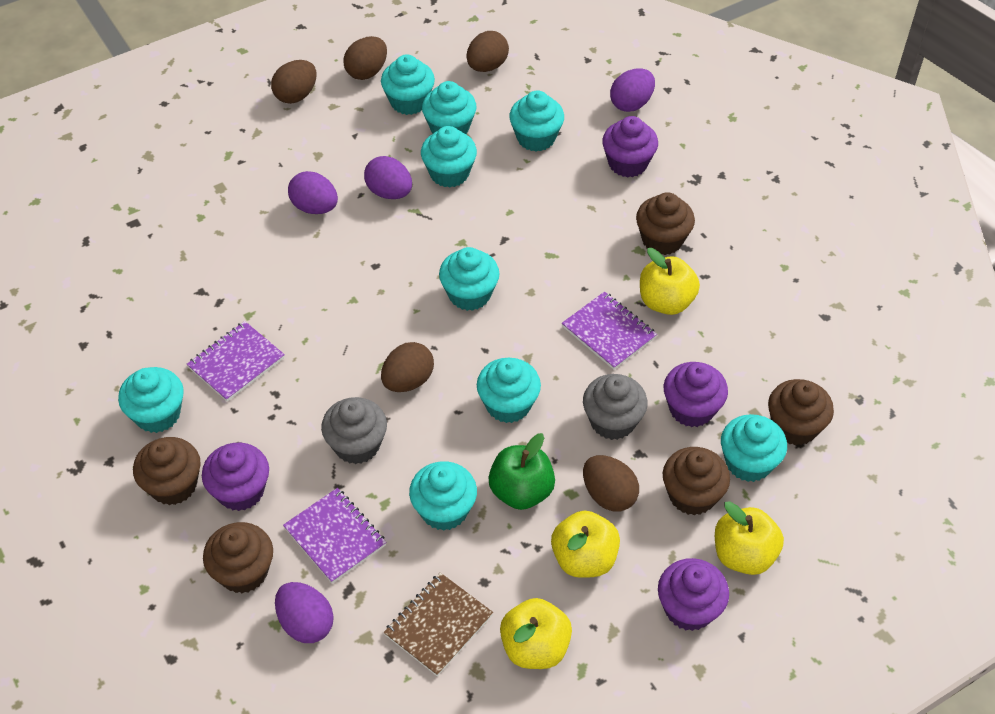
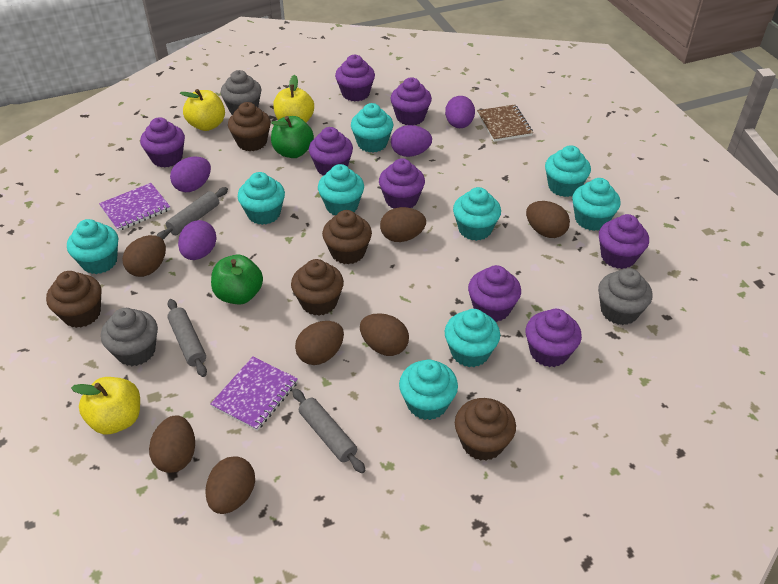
brown egg: 5 -> 7
green apple: 1 -> 2
grey cupcake: 2 -> 3
grey rolling pin: 0 -> 3
purple cupcake: 4 -> 8
purple notebook: 3 -> 2
yellow apple: 4 -> 3

